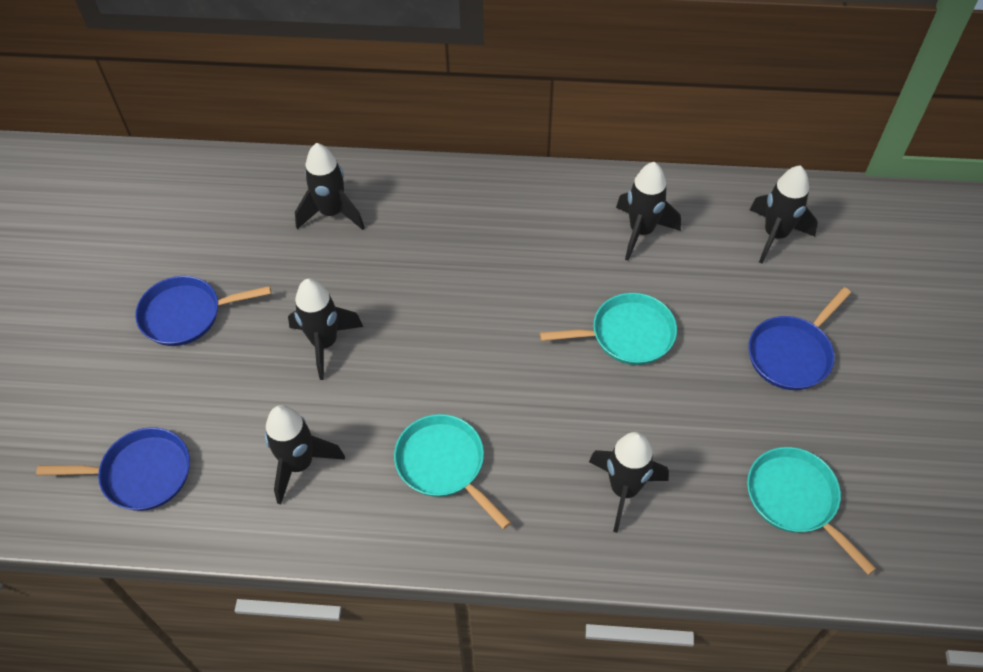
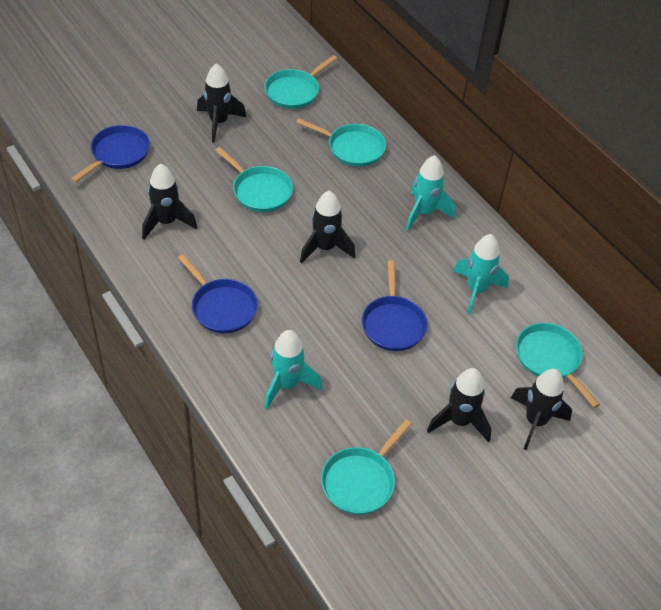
black rocket: 6 -> 5
turquoise pan: 3 -> 5
turquoise rocket: 0 -> 3

